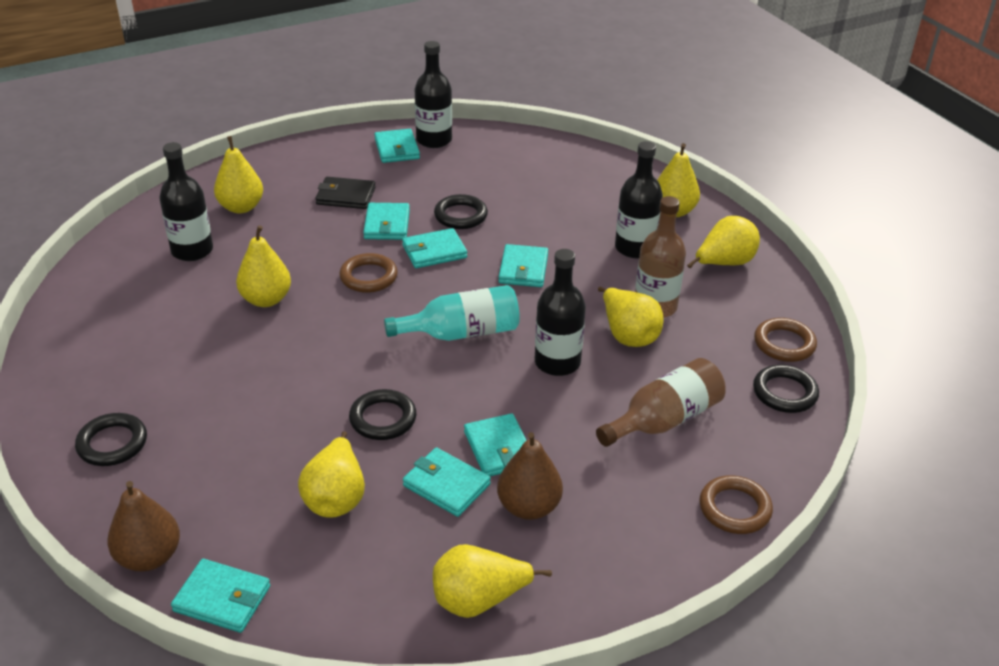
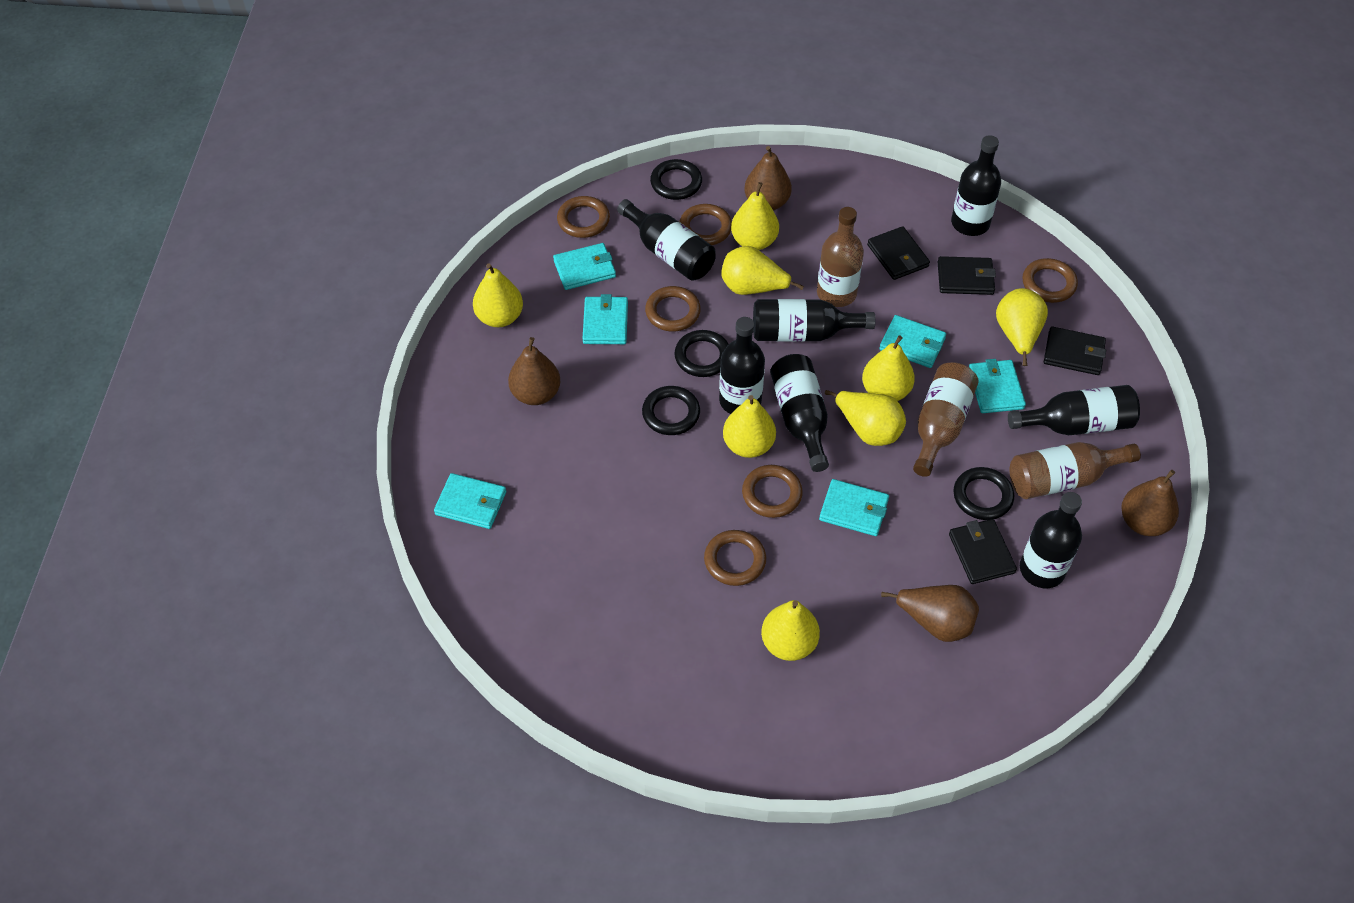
black bottle: 4 -> 7
black wallet: 1 -> 4
brown bottle: 2 -> 3
brown pear: 2 -> 4
brown ring: 3 -> 6
turquoise bottle: 1 -> 0
turquoise wallet: 7 -> 6
yellow pear: 7 -> 8

